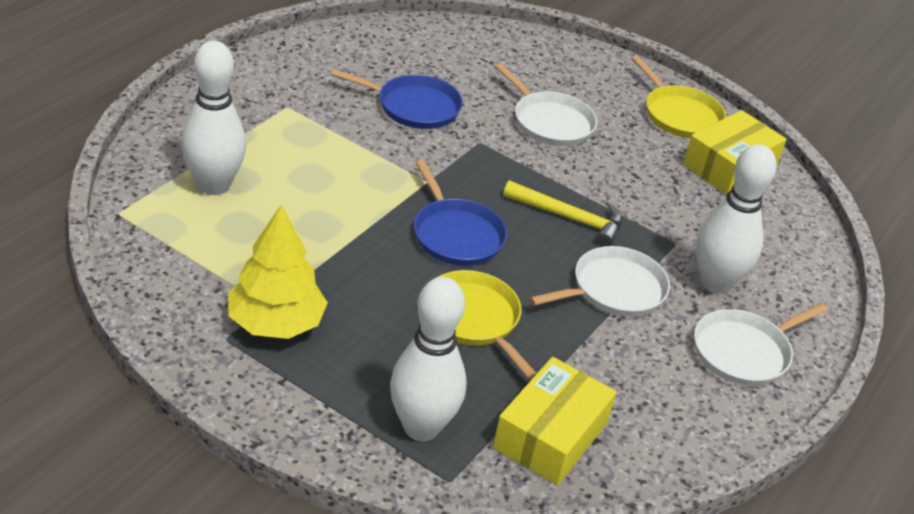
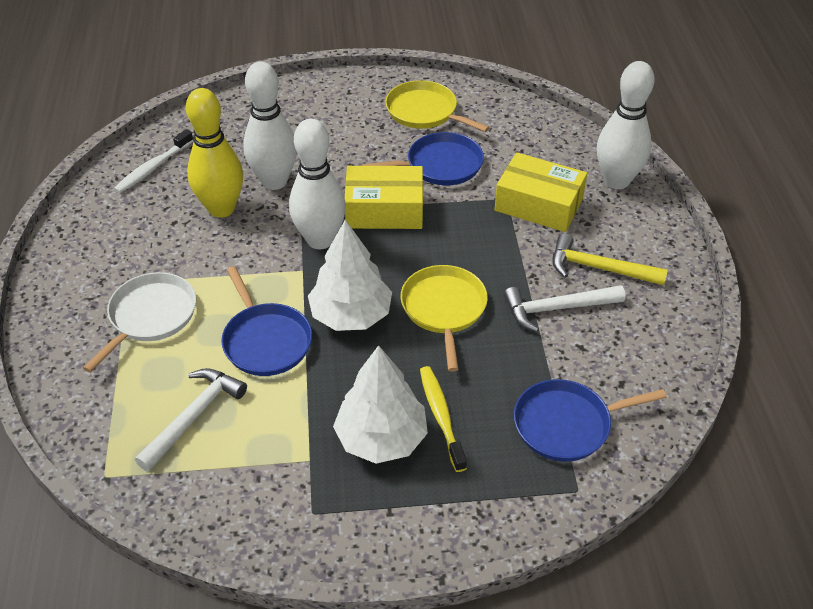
blue pan: 2 -> 3
white hammer: 0 -> 2
white pan: 3 -> 1
white toothbrush: 0 -> 1
white tree: 0 -> 2
yellow bowling pin: 0 -> 1
yellow toothbrush: 0 -> 1
yellow tree: 1 -> 0

